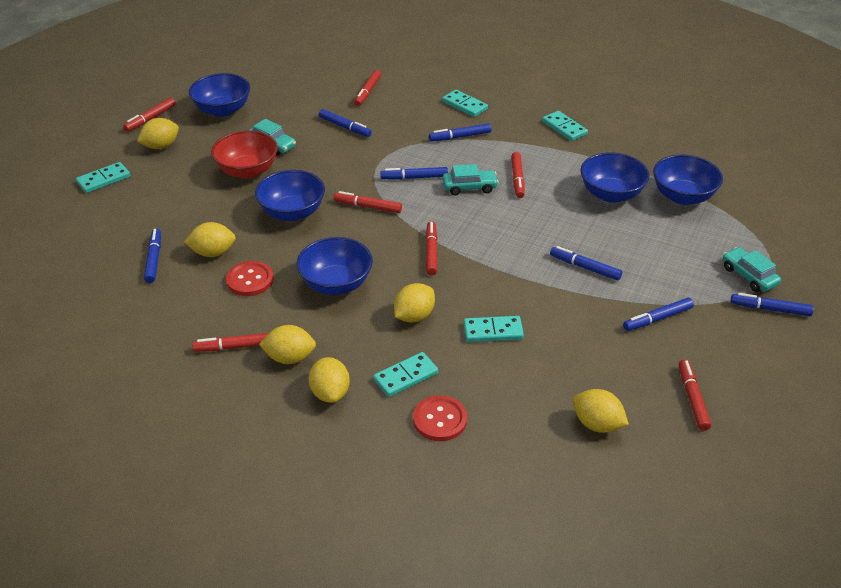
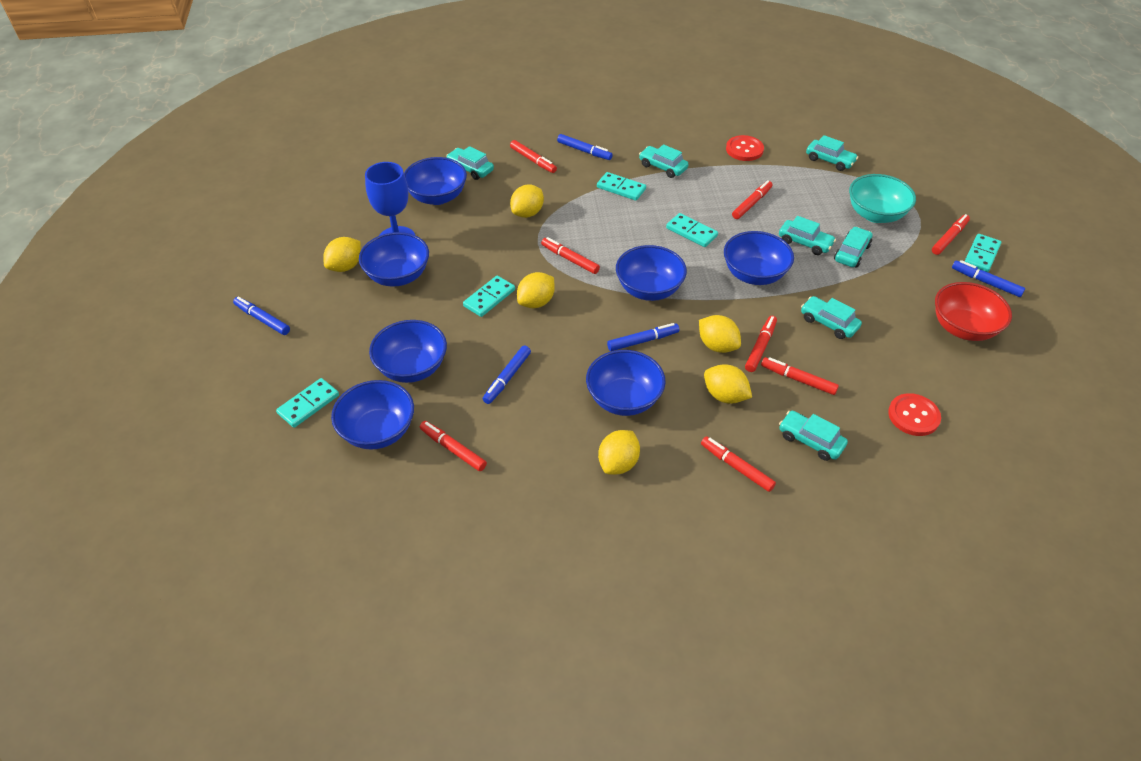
blue bowl: 5 -> 7
blue goblet: 0 -> 1
blue marker: 7 -> 5
red marker: 7 -> 8
turquoise bowl: 0 -> 1
turquoise car: 3 -> 7

